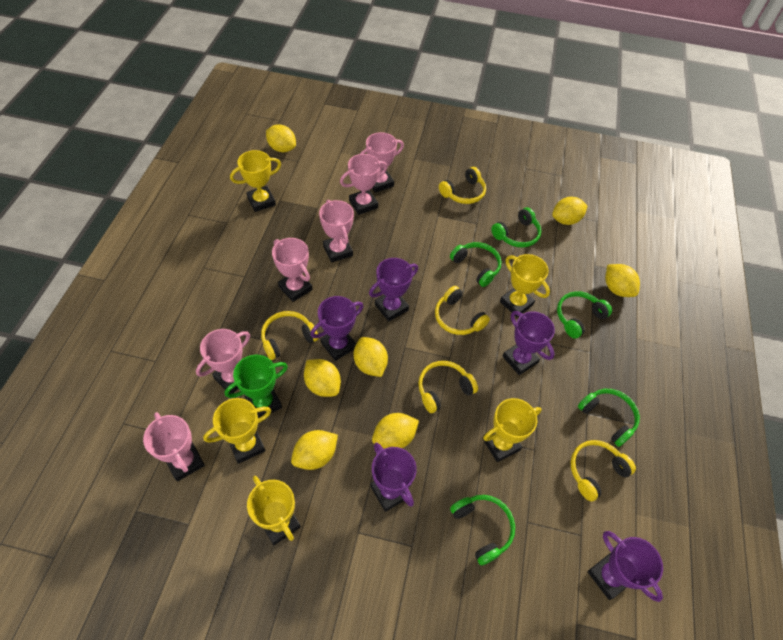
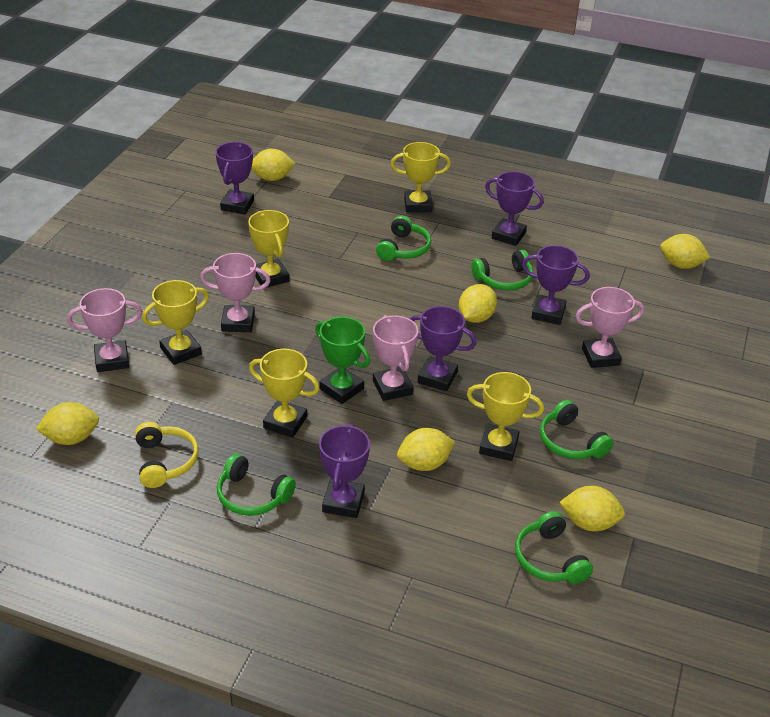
pink trophy: 6 -> 4
yellow headphones: 5 -> 1
yellow lemon: 7 -> 6

